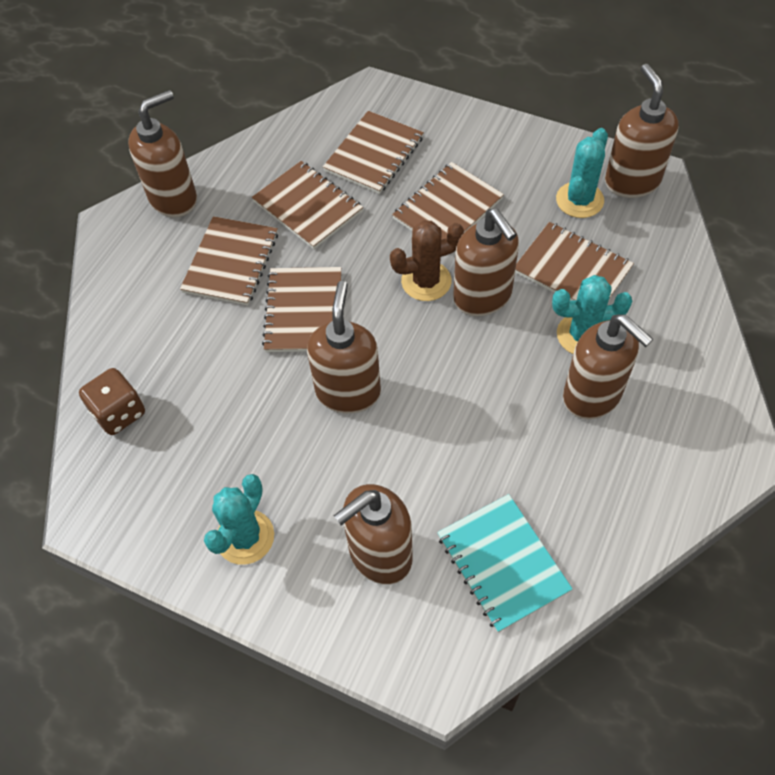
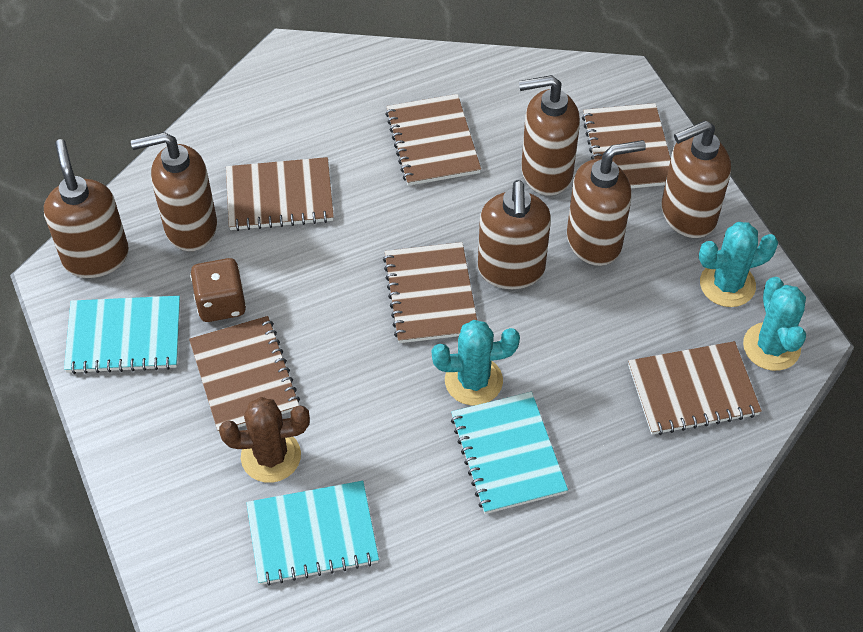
turquoise notebook: 1 -> 3

